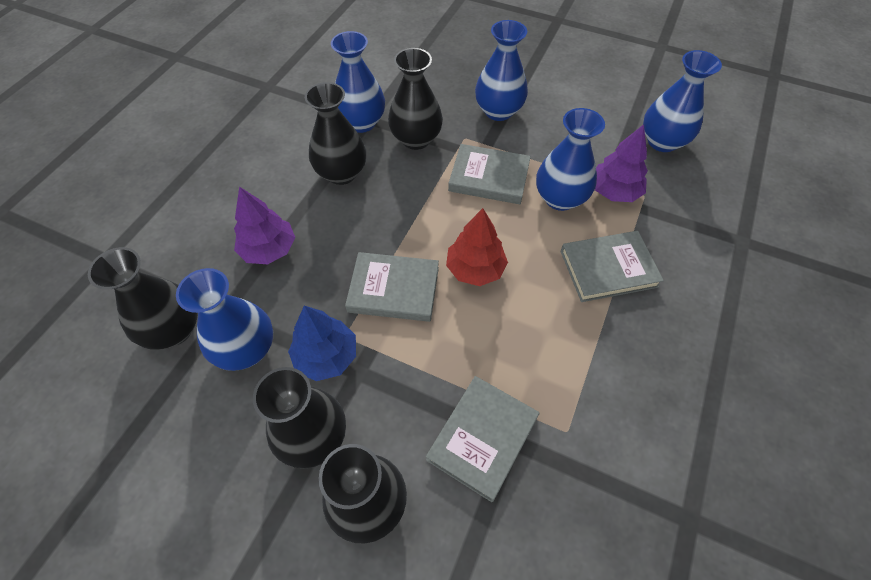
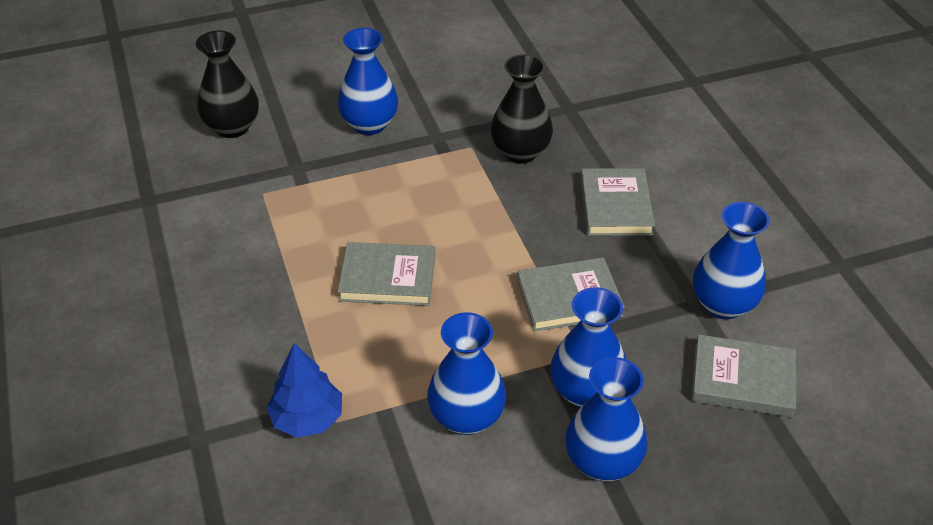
black vase: 5 -> 2
purple tree: 2 -> 0
red tree: 1 -> 0

